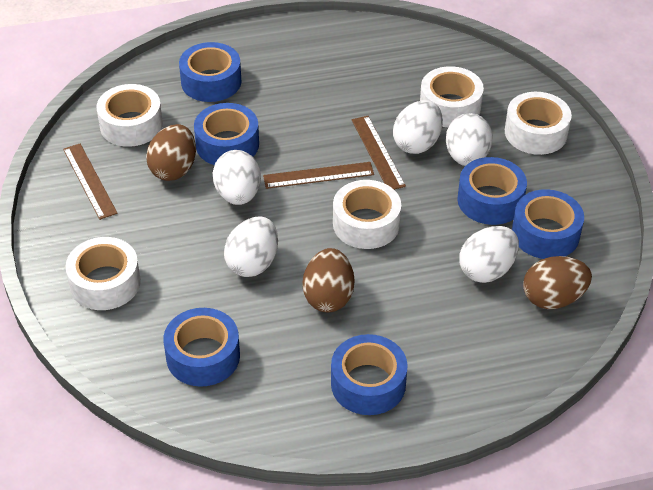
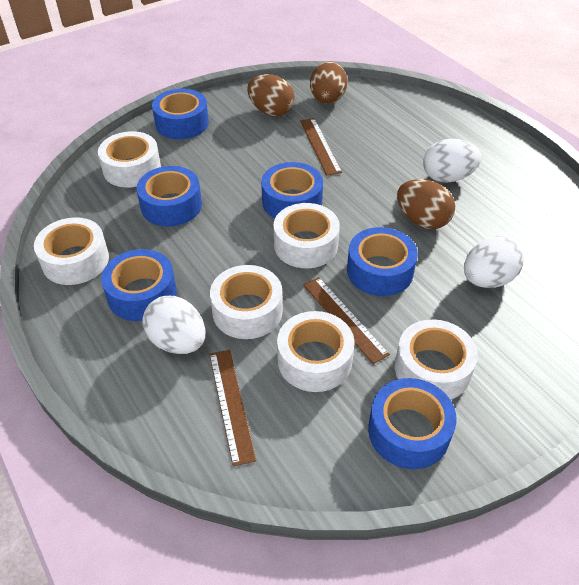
white egg: 5 -> 3
white tape: 5 -> 6

